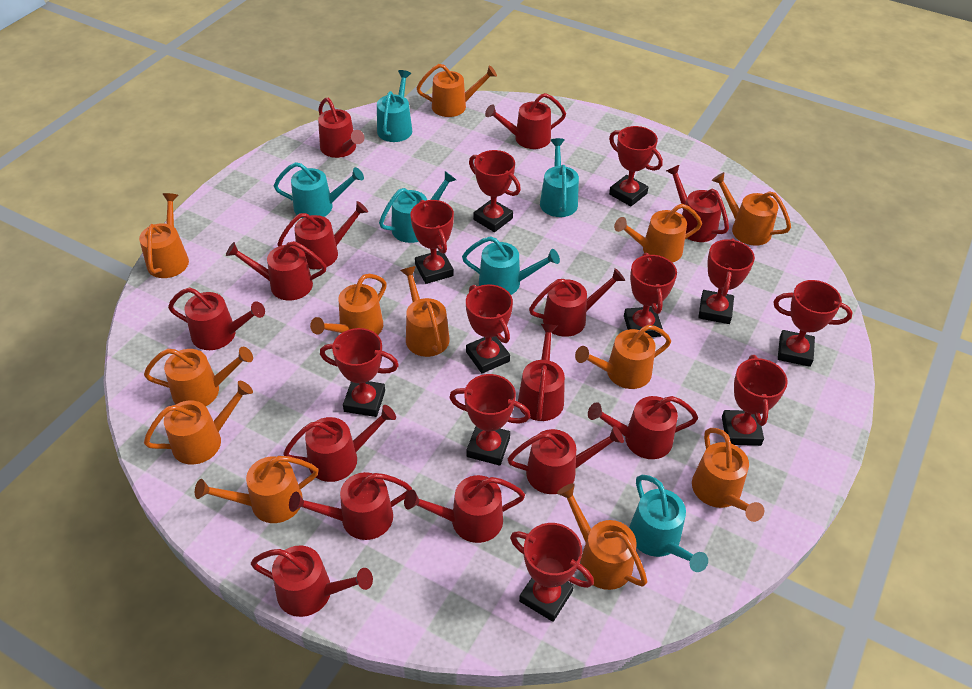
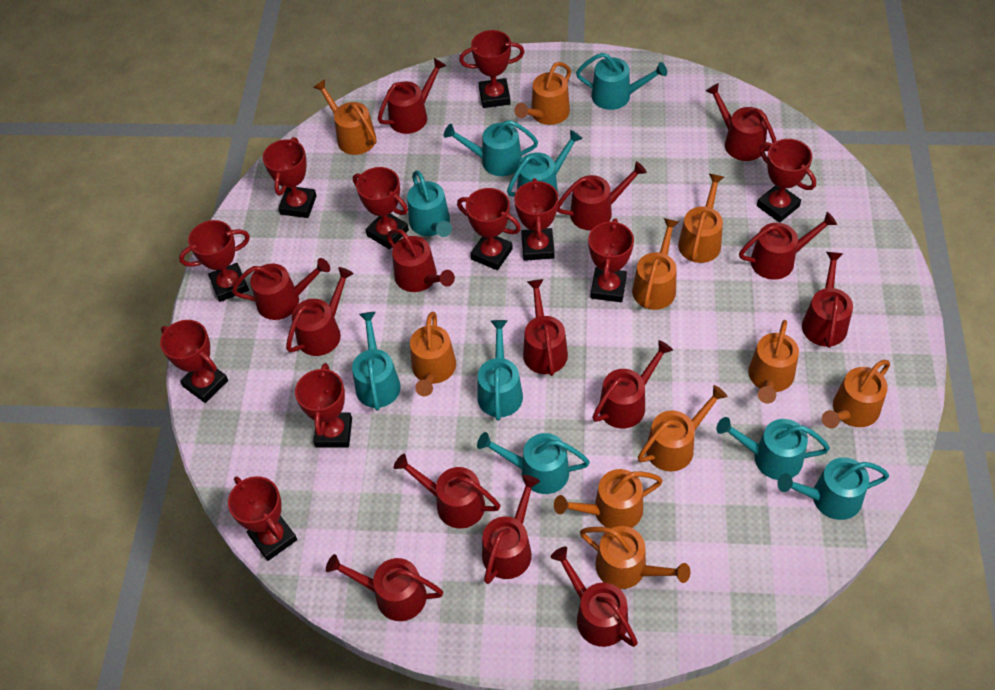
orange watering can: 12 -> 10
turquoise watering can: 6 -> 9

